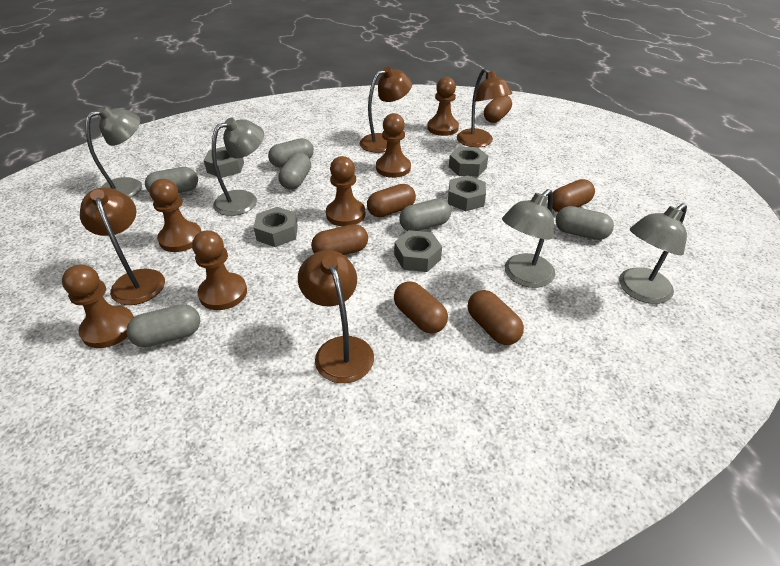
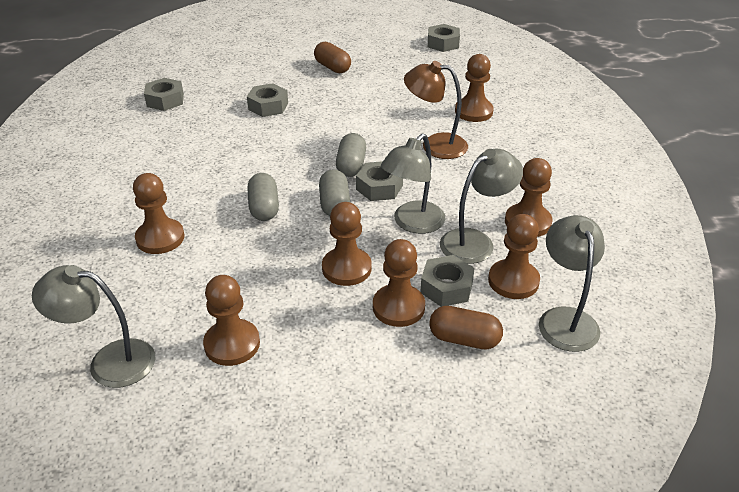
brown capsule: 6 -> 2
brown lamp: 4 -> 1
brown pawn: 6 -> 7
grey capsule: 6 -> 3

